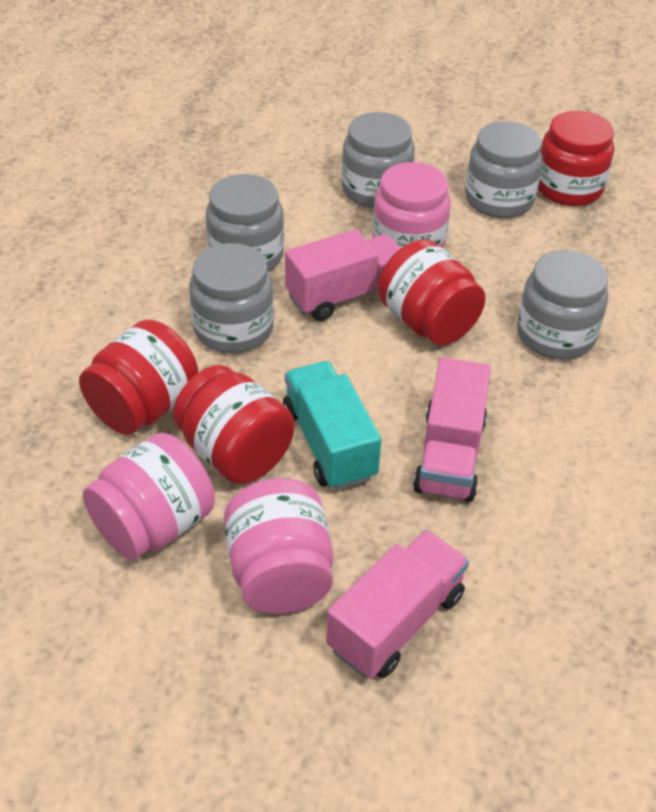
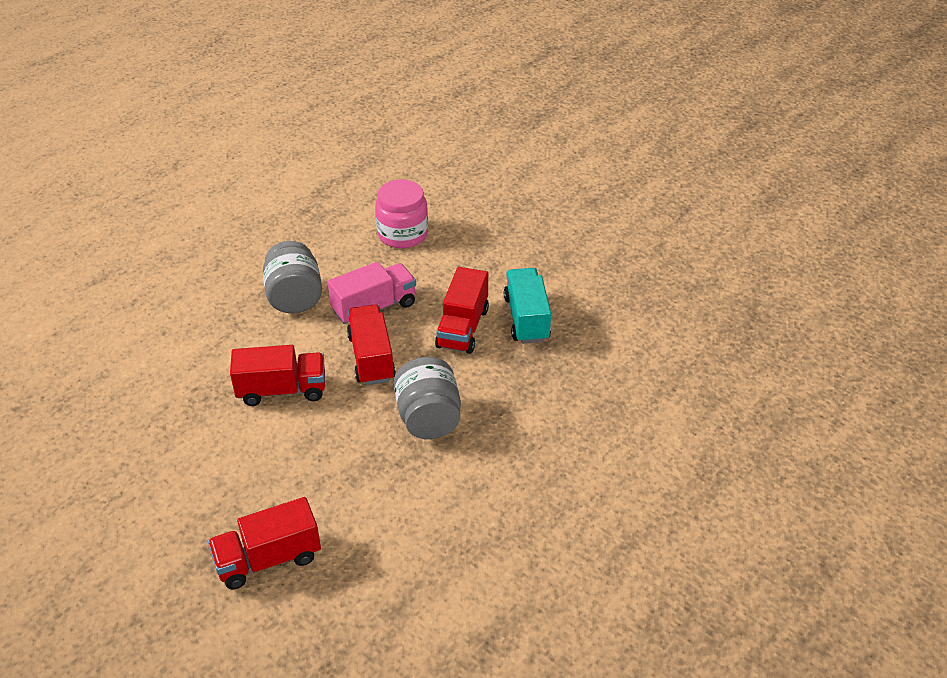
grey jar: 5 -> 2
pink jar: 3 -> 1
pink truck: 3 -> 1
red jar: 4 -> 0
red truck: 0 -> 4

